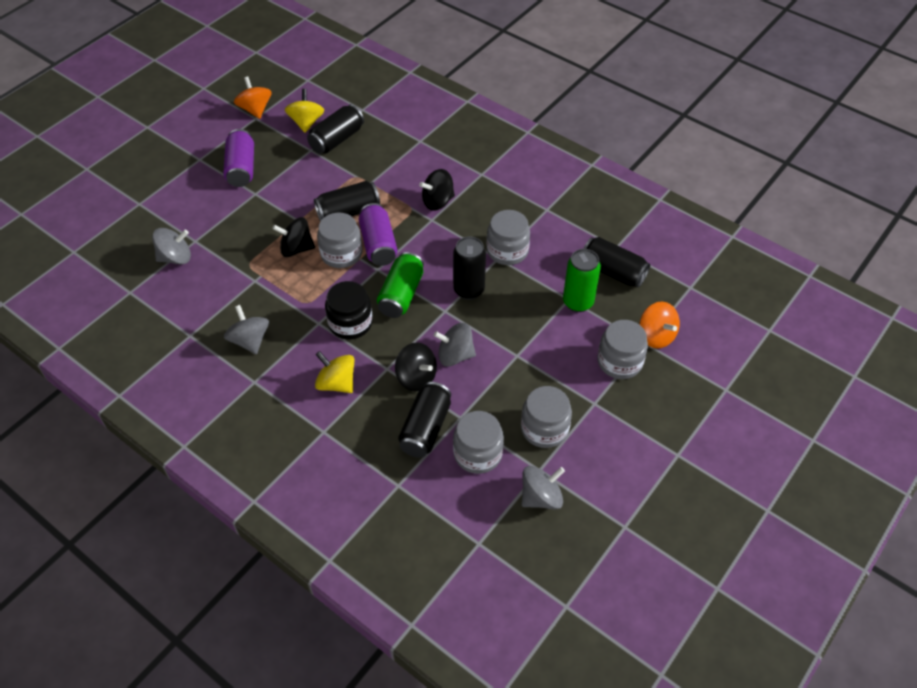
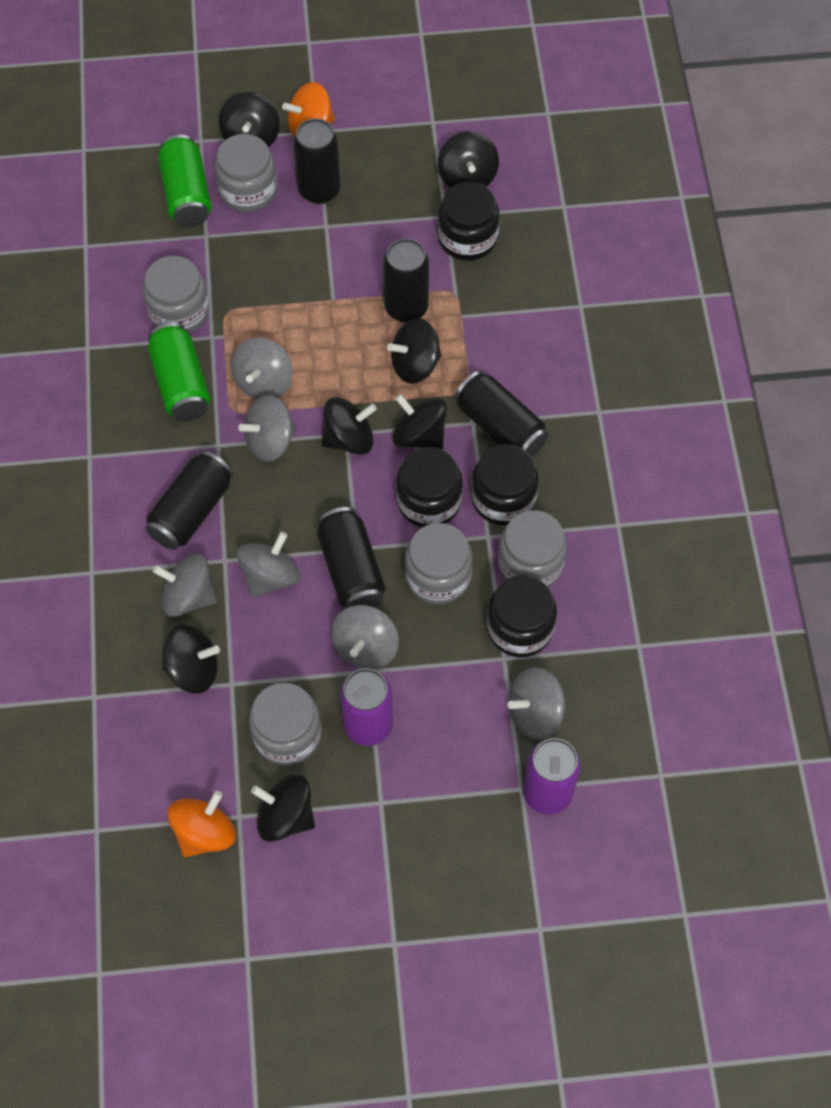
black jar: 1 -> 4
black spinning top: 3 -> 7
grey spinning top: 4 -> 6
yellow spinning top: 2 -> 0

